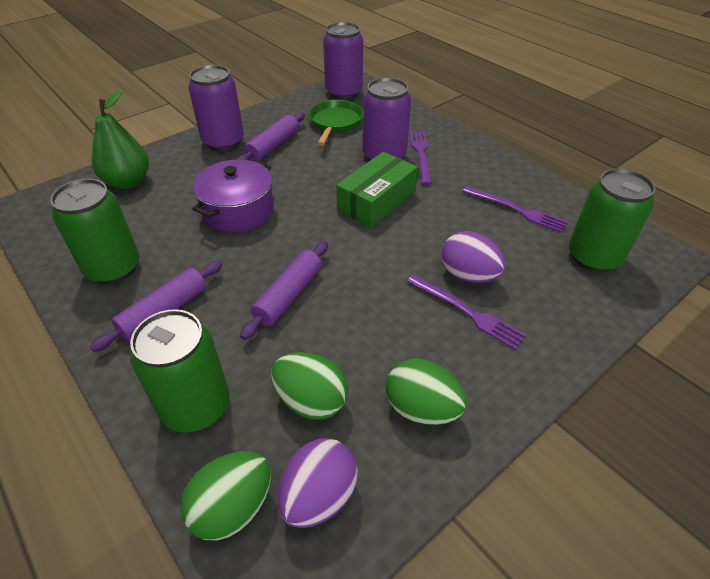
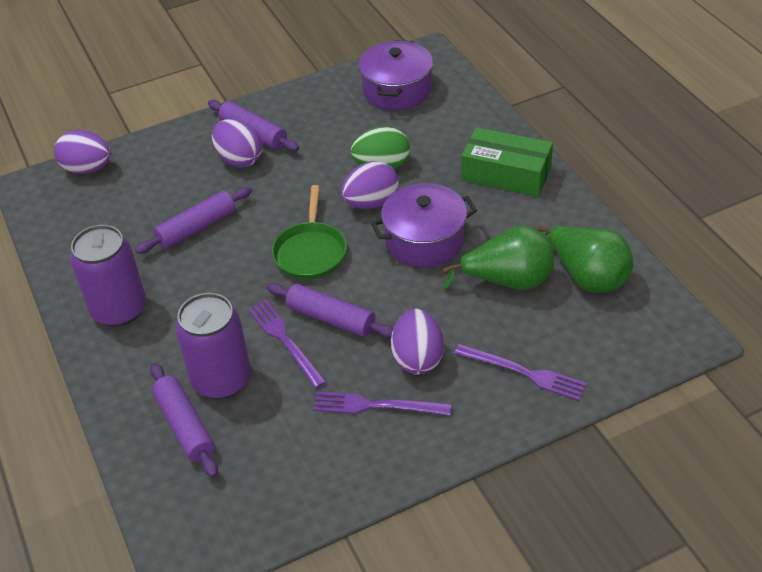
green can: 3 -> 0
green egg: 3 -> 1
green pear: 1 -> 2
purple can: 3 -> 2
purple egg: 2 -> 4
purple pot: 1 -> 2
purple rolling pin: 3 -> 4

